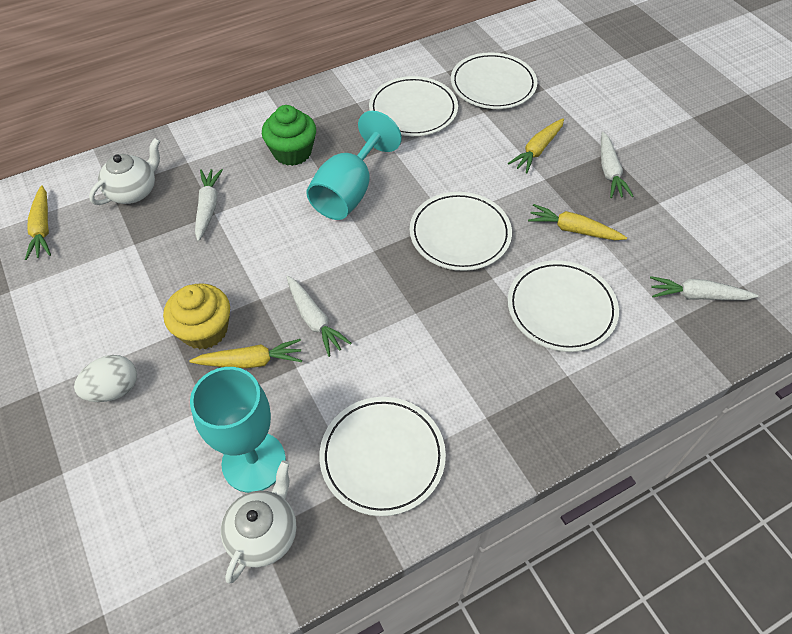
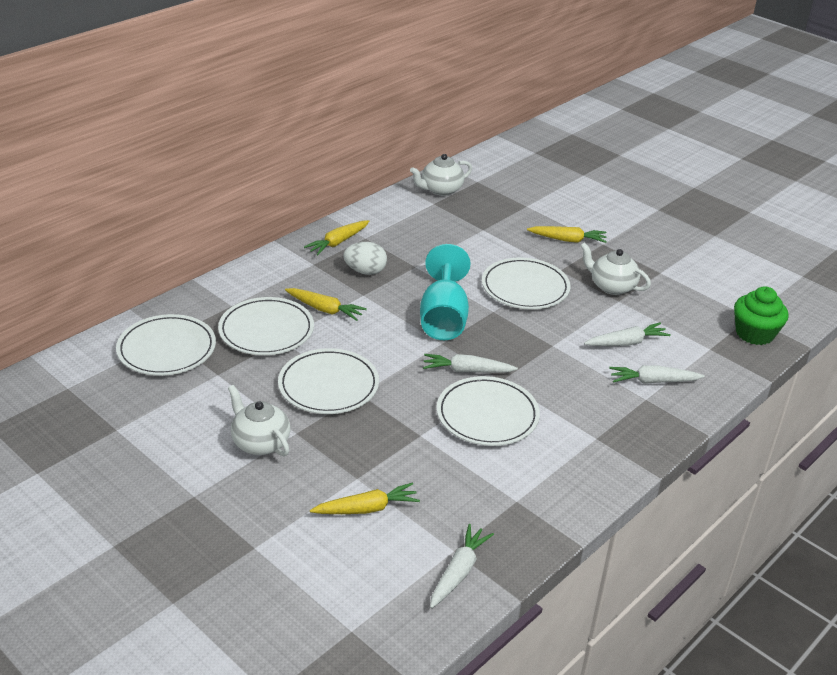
turquoise goblet: 2 -> 1
white teapot: 2 -> 3
yellow cupcake: 1 -> 0

